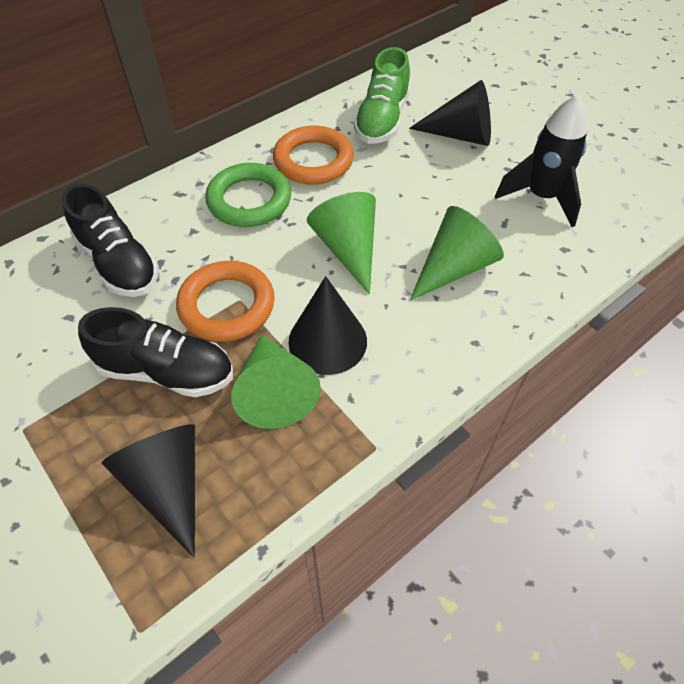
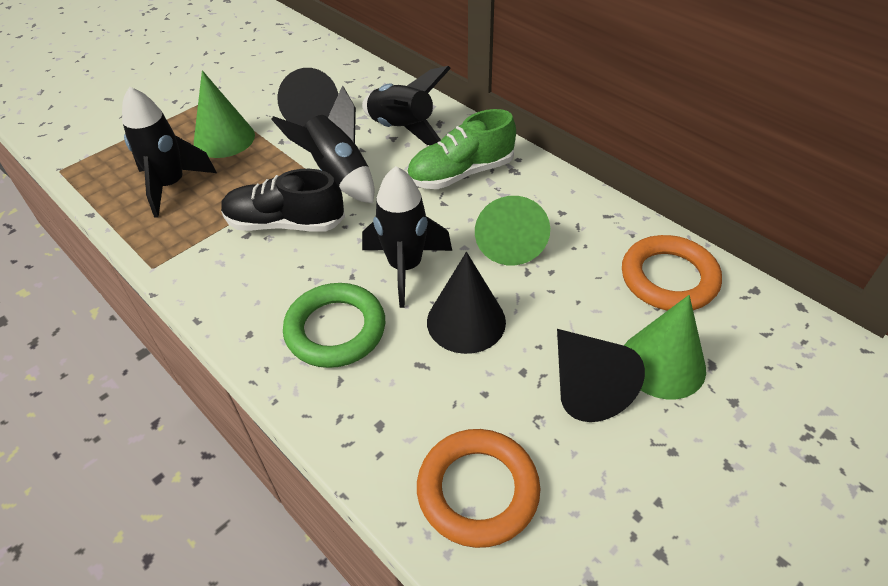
black rocket: 1 -> 4
black shoe: 2 -> 1

